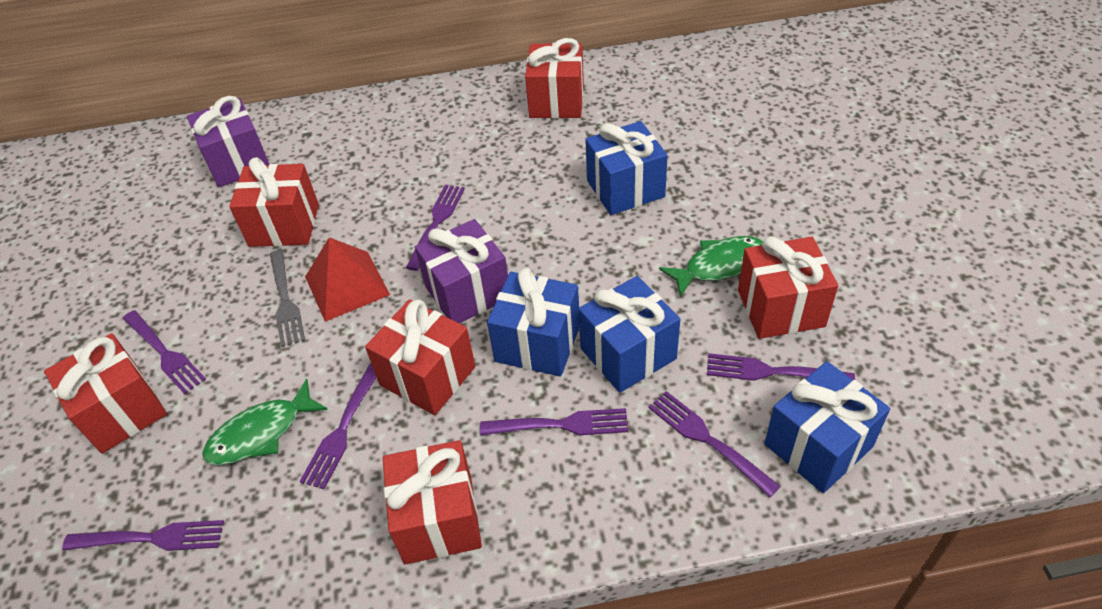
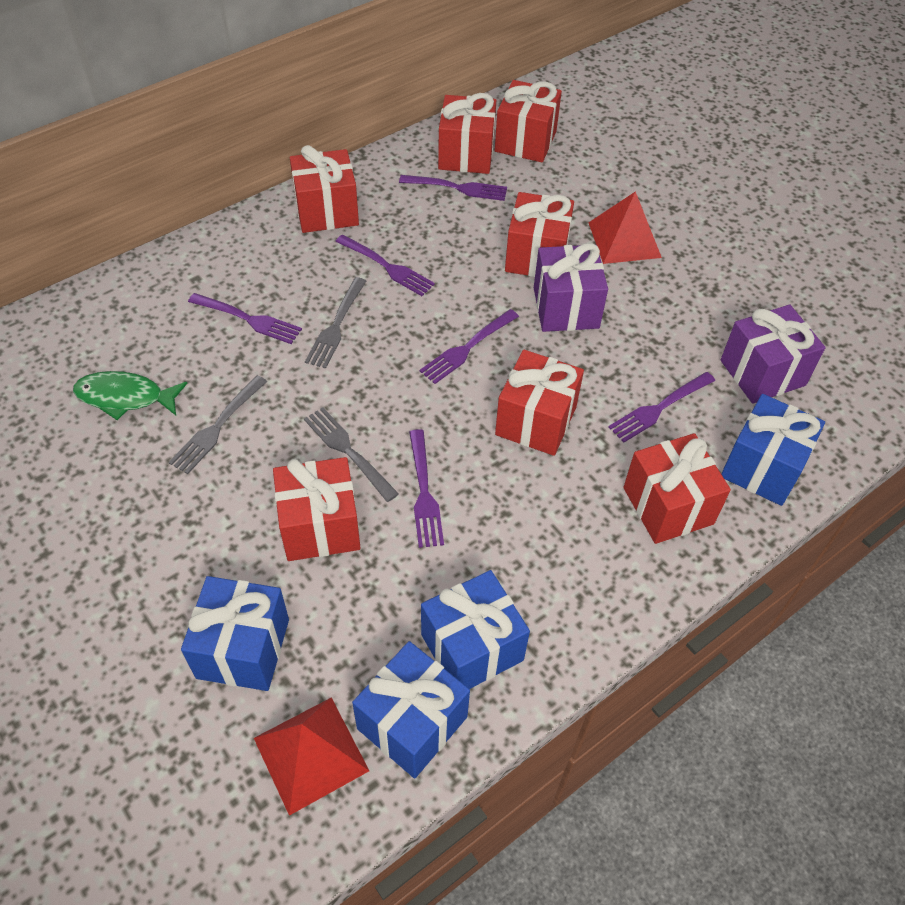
green fish: 2 -> 1
grey fork: 1 -> 3
purple fork: 7 -> 6
red gift: 6 -> 7
red pyramid: 1 -> 2

